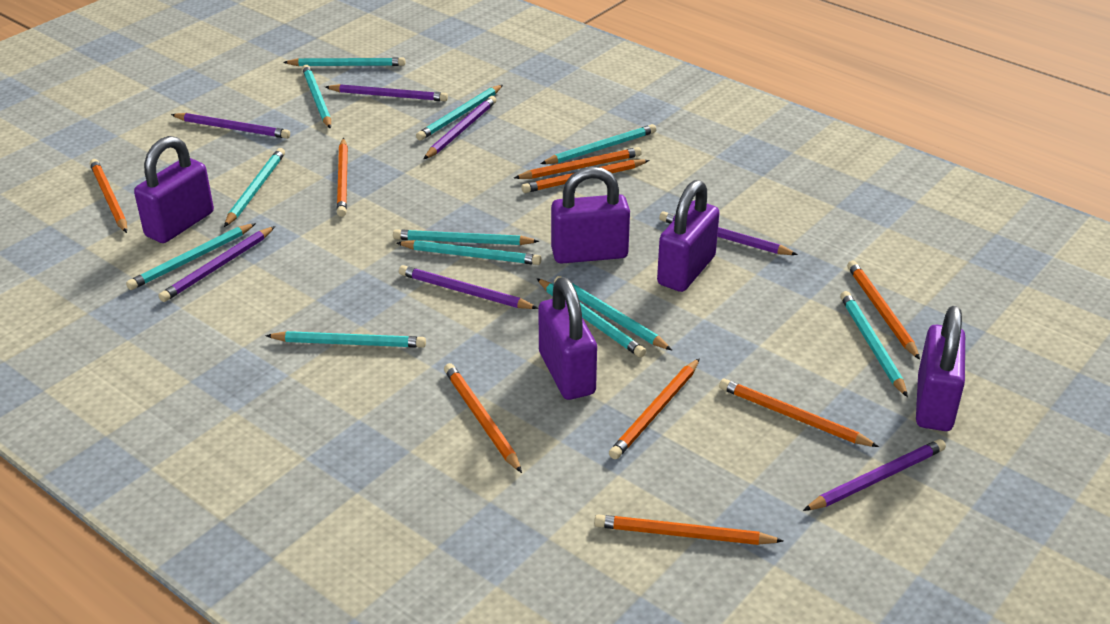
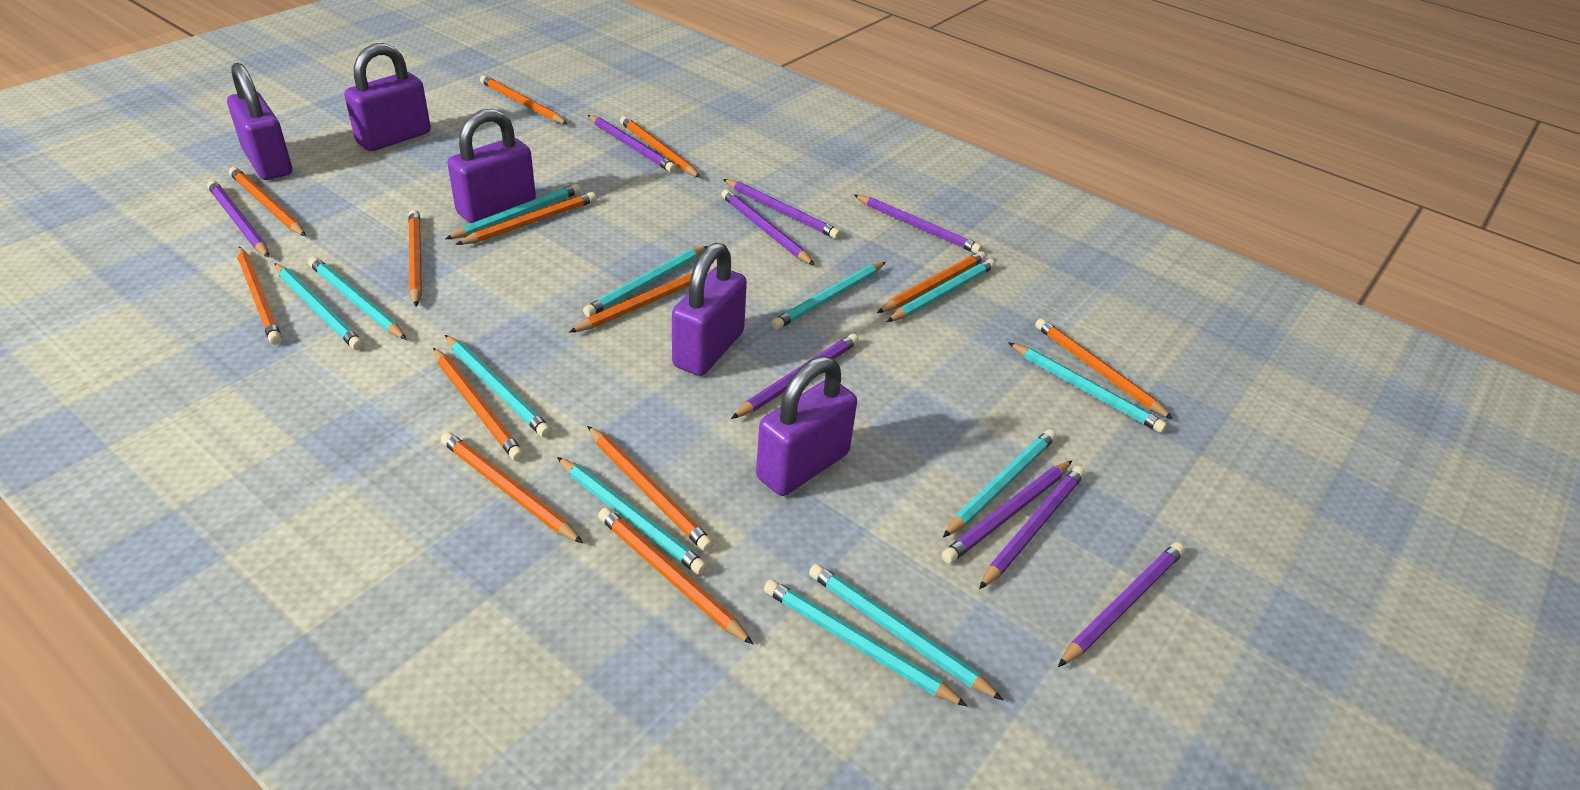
orange pencil: 9 -> 13
purple pencil: 7 -> 9

